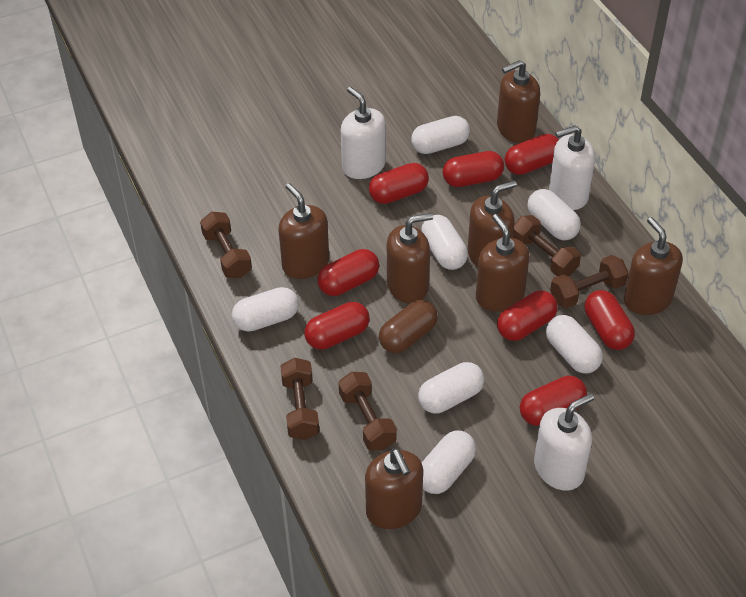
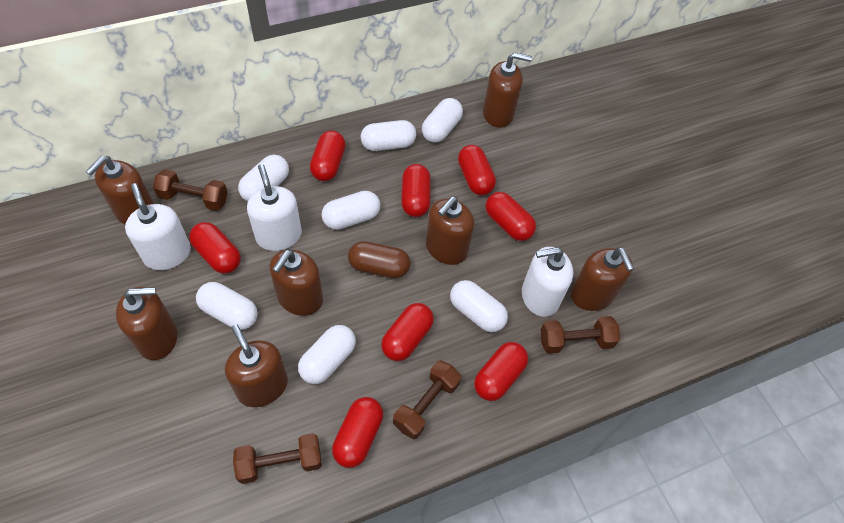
brown dumbbell: 5 -> 4

